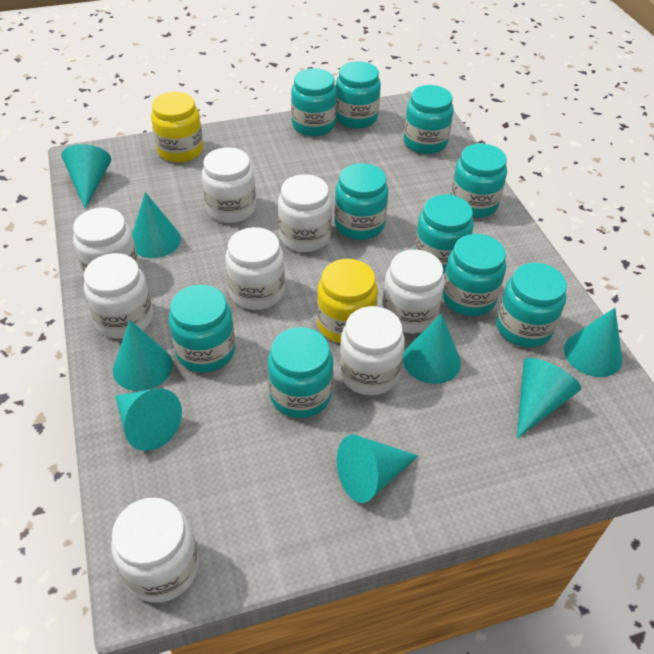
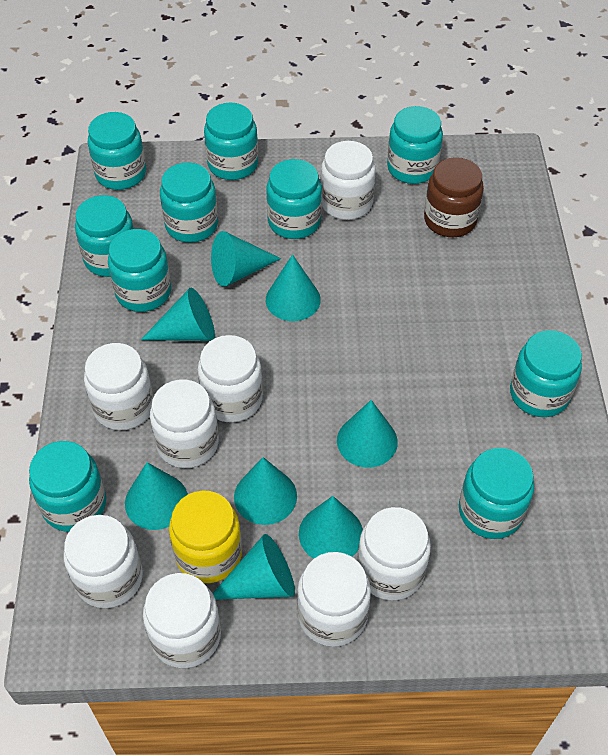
brown jar: 0 -> 1
yellow jar: 2 -> 1

